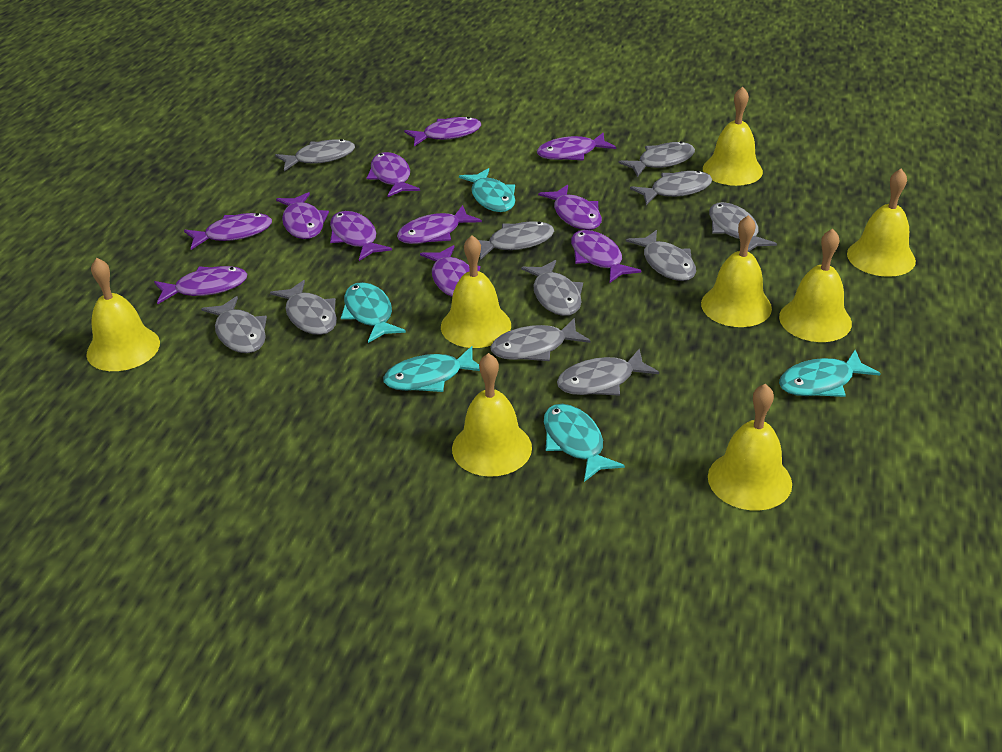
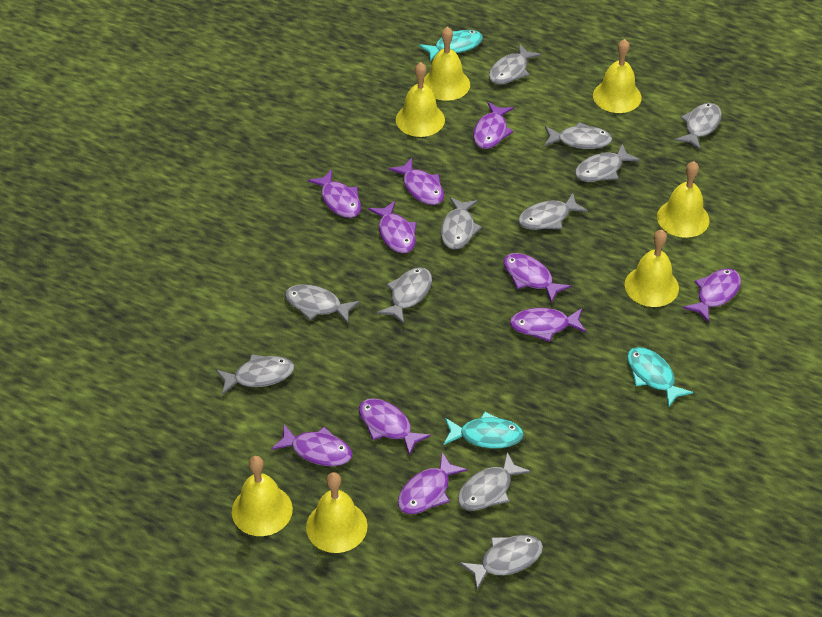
purple fish: 11 -> 10
turquoise fish: 5 -> 3
yellow bell: 8 -> 7

